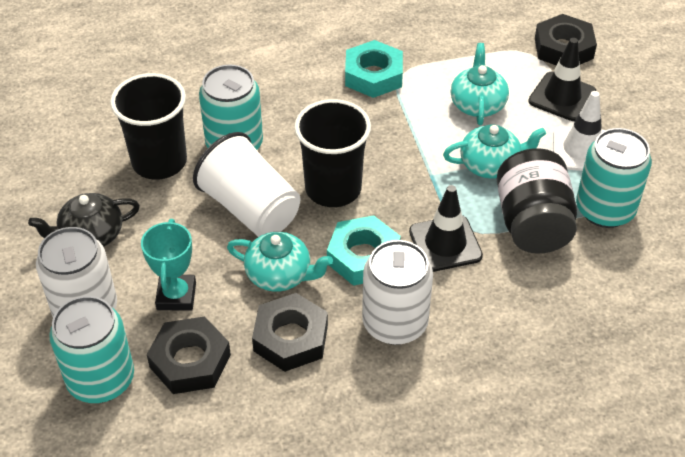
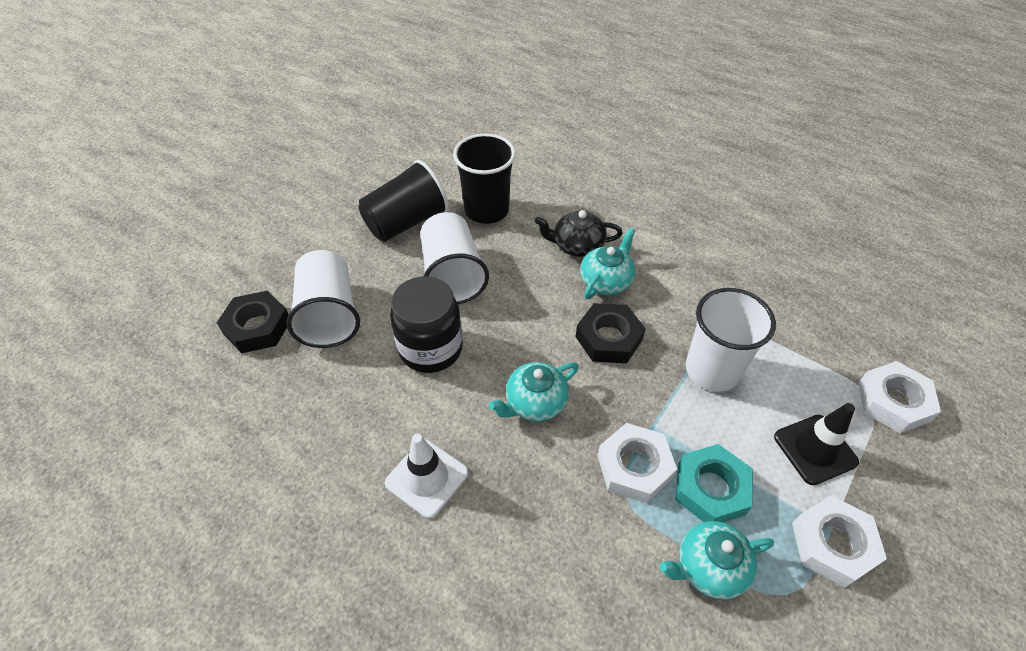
black nut: 3 -> 2
black traffic cone: 2 -> 1
turquoise can: 3 -> 0
turquoise nut: 2 -> 1
turquoise trophy: 1 -> 0
white can: 2 -> 0
white cup: 1 -> 3
white nut: 0 -> 3

